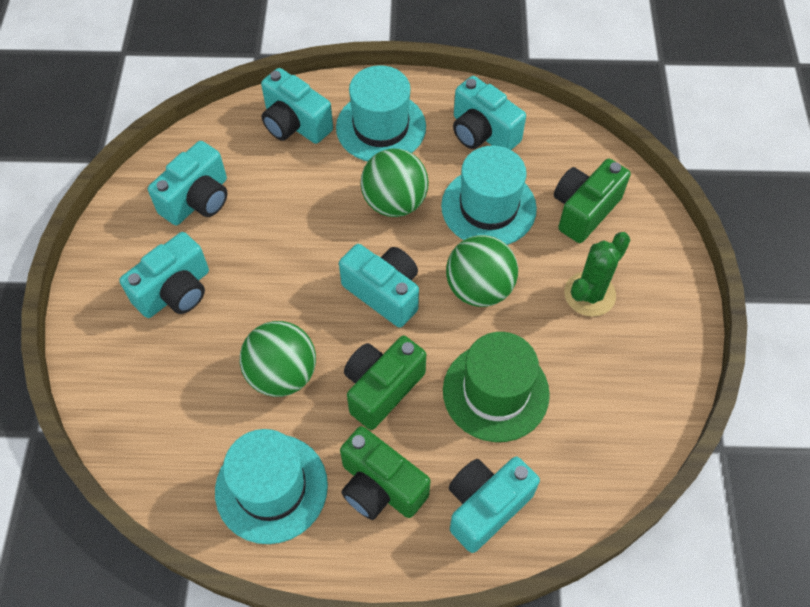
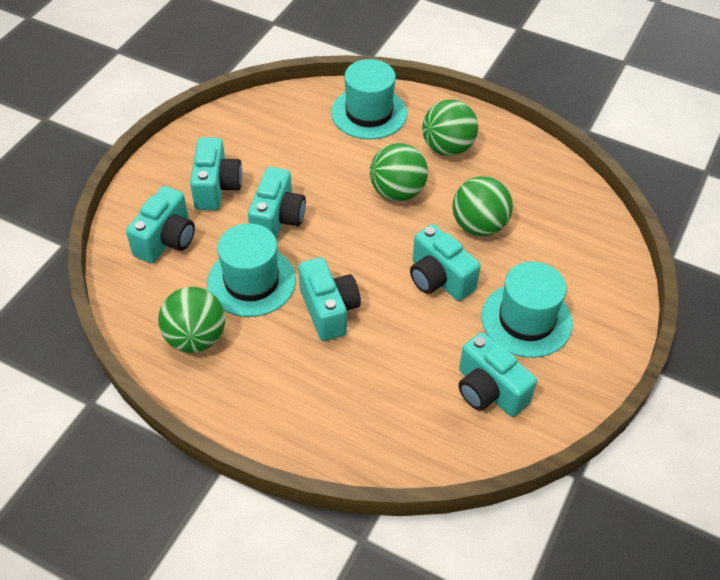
green ball: 3 -> 4
green cactus: 1 -> 0
green camera: 3 -> 0
green hat: 1 -> 0

